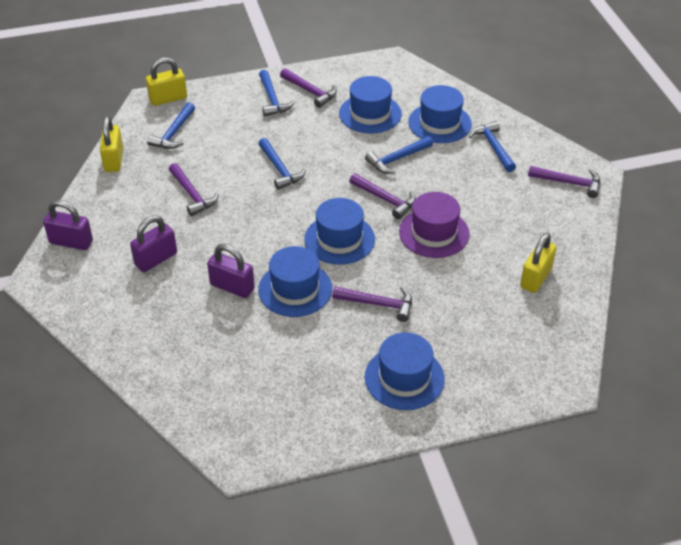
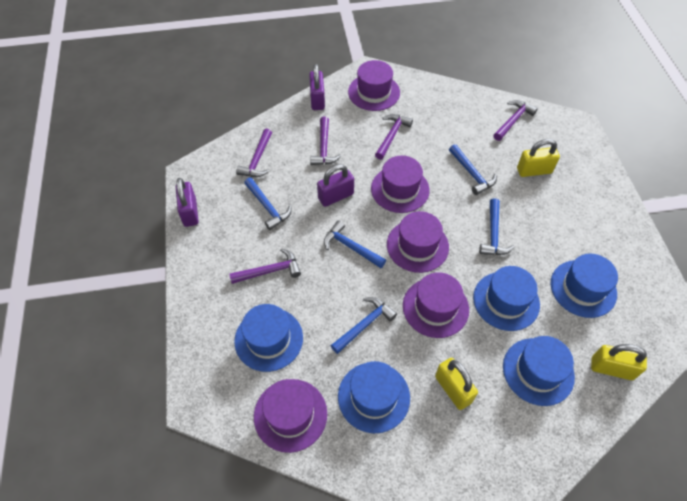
purple hat: 1 -> 5

